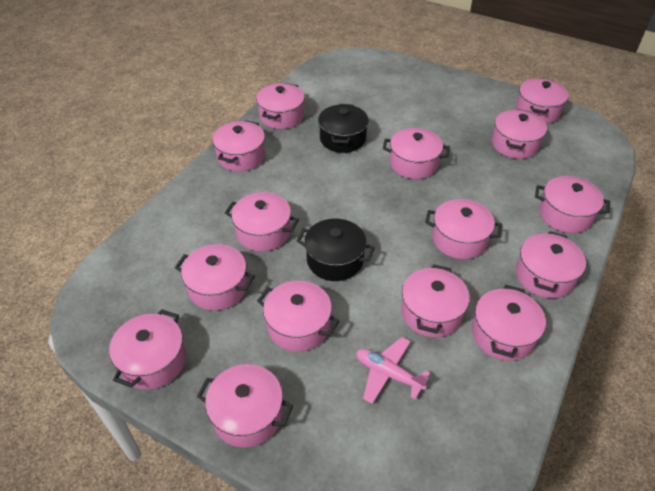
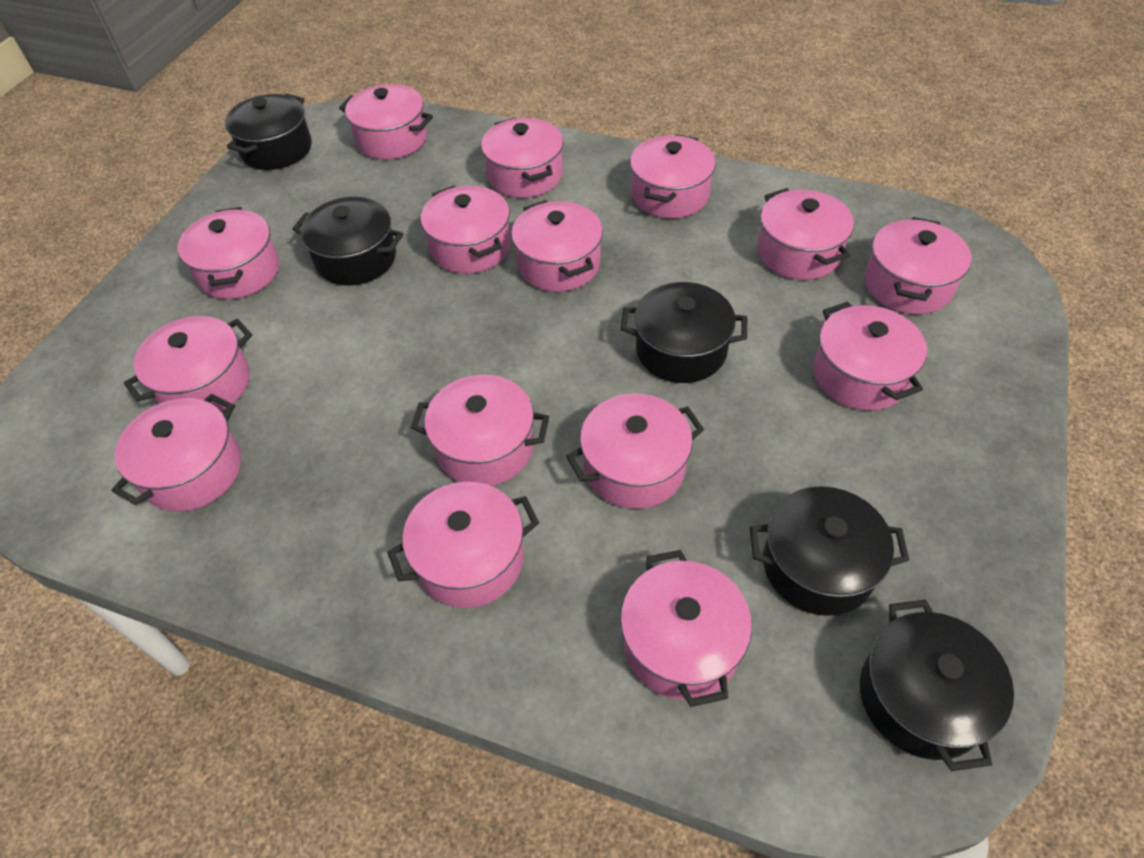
black pot: 2 -> 5
pink plane: 1 -> 0

